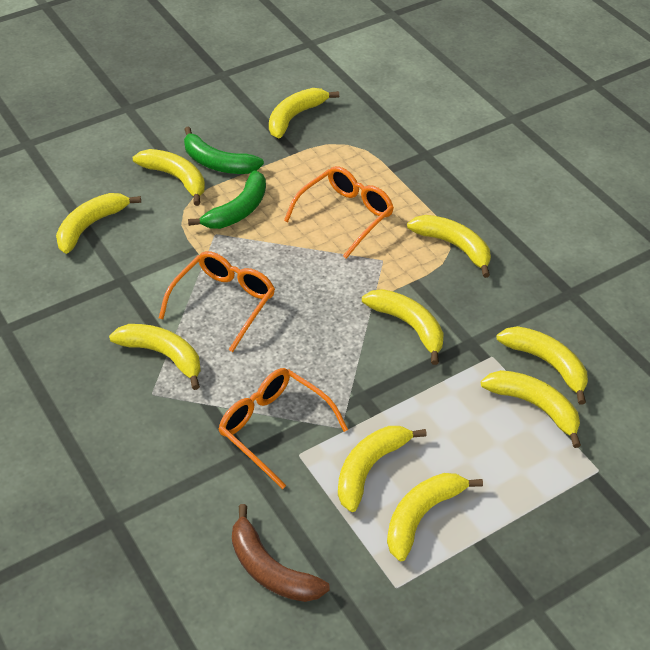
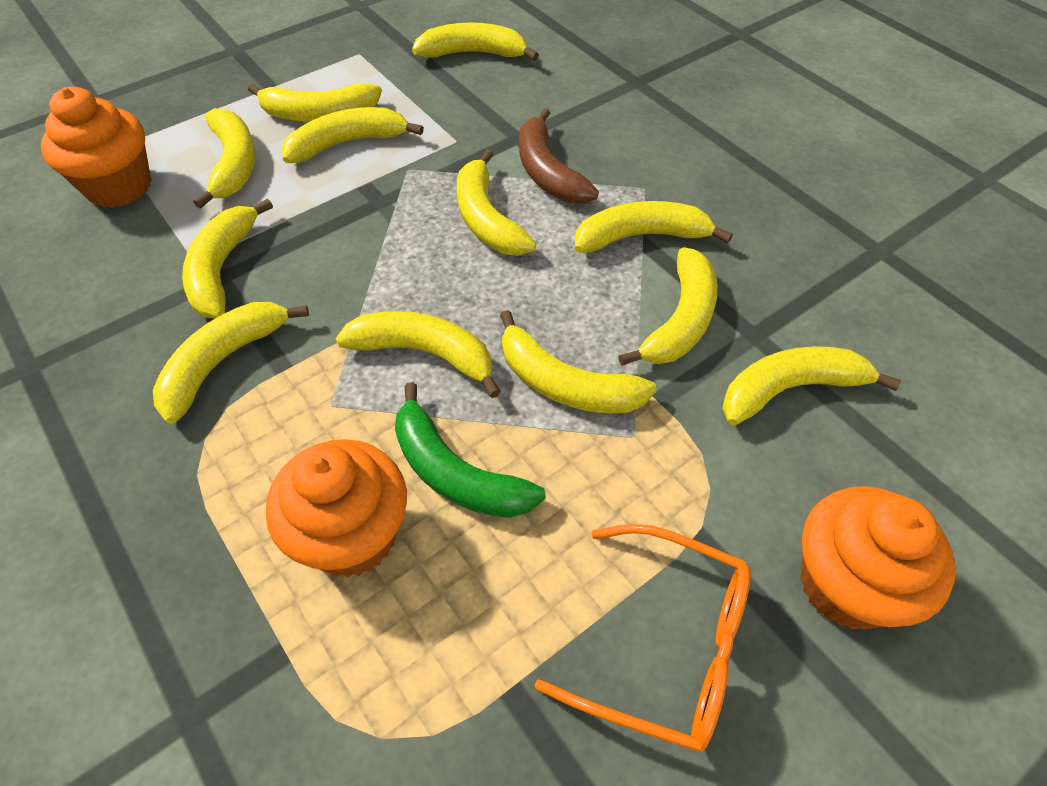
green banana: 2 -> 1
orange cupcake: 0 -> 3
orange glasses: 3 -> 1
yellow banana: 10 -> 12

